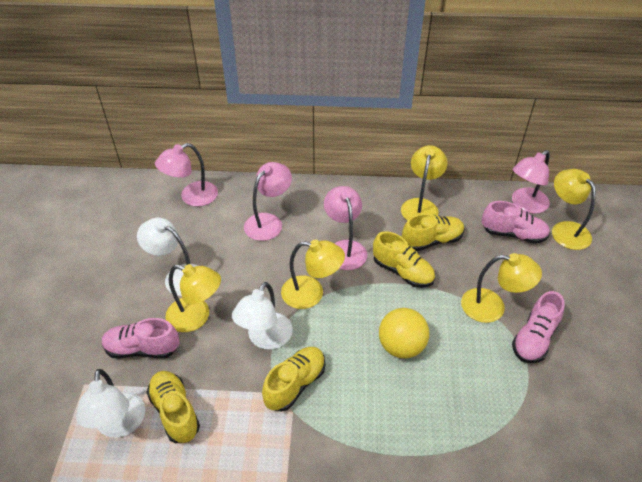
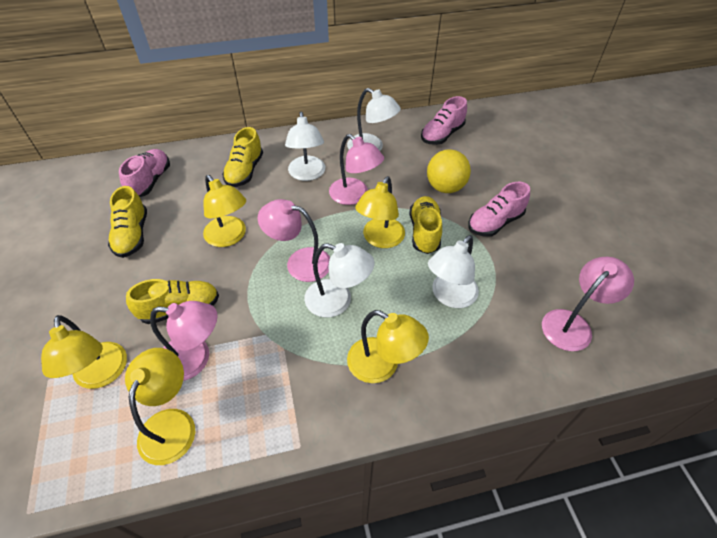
white lamp: 3 -> 4

